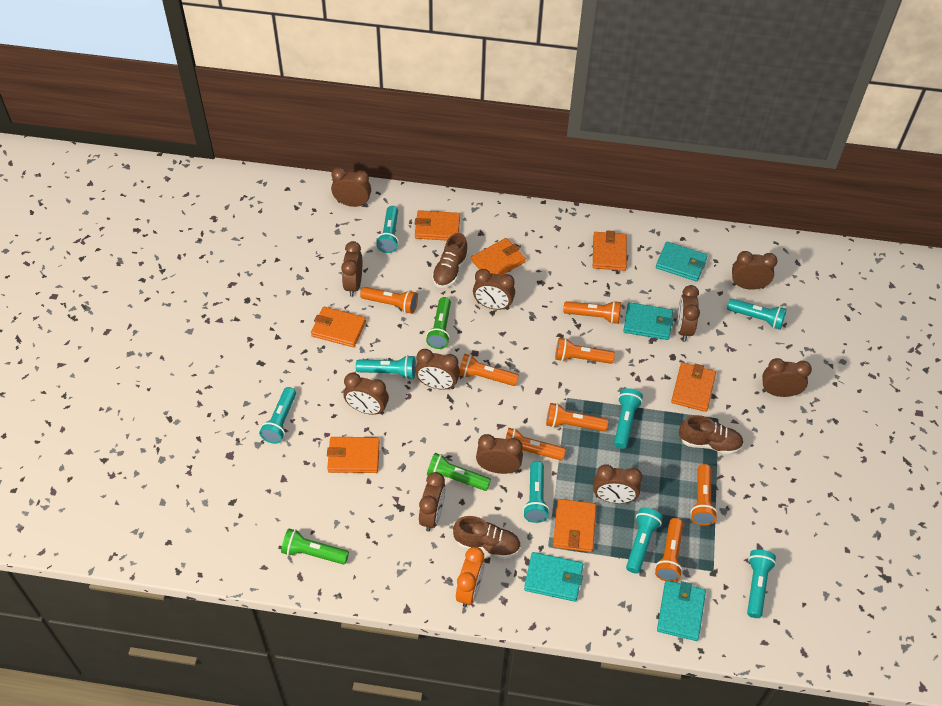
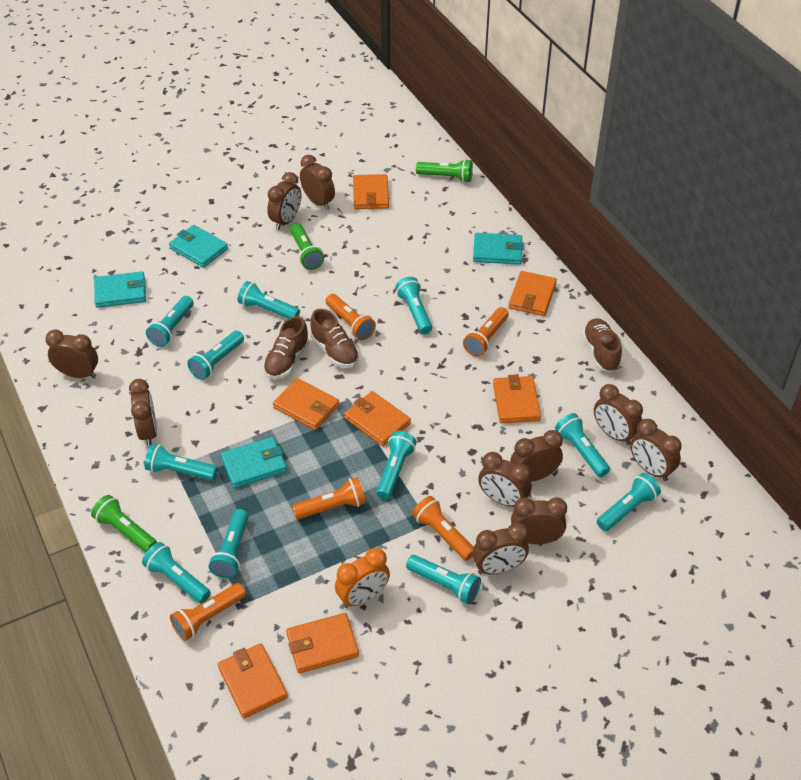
brown clock: 11 -> 10
orange flashlight: 8 -> 5
turquoise flashlight: 8 -> 11

